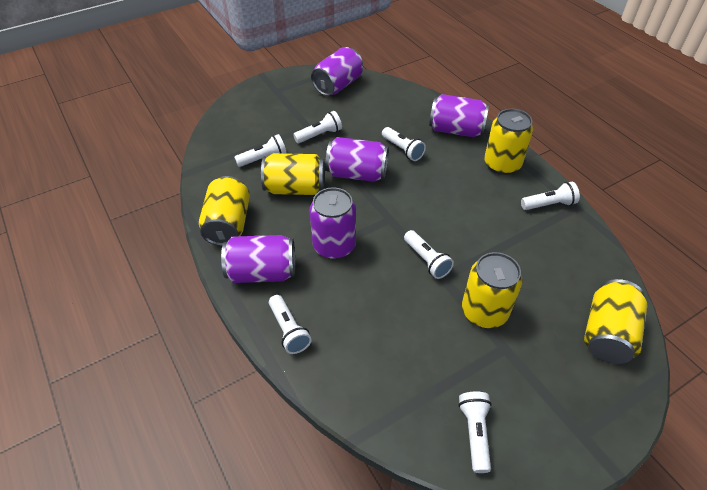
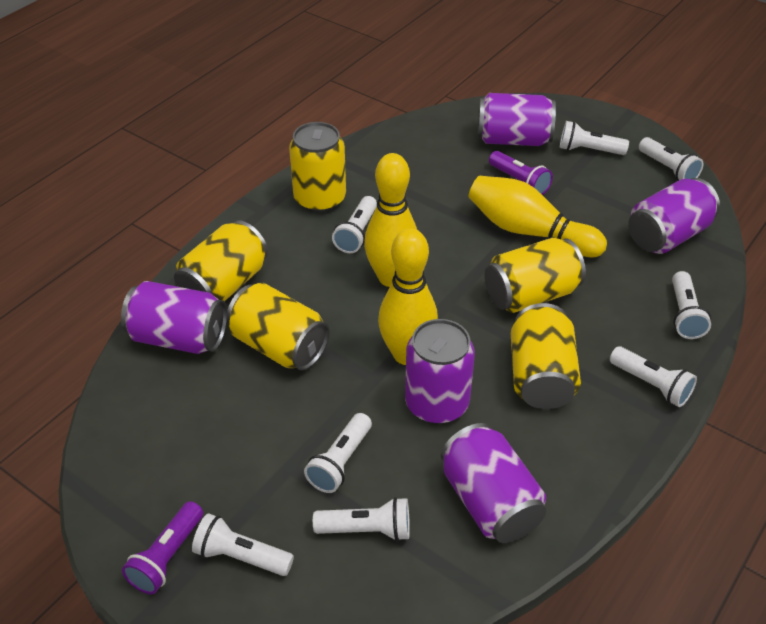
purple flashlight: 0 -> 2
white flashlight: 7 -> 8
yellow bowling pin: 0 -> 3

